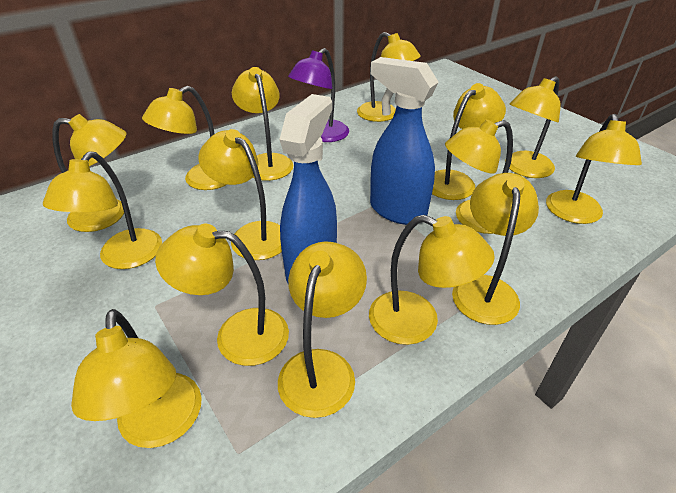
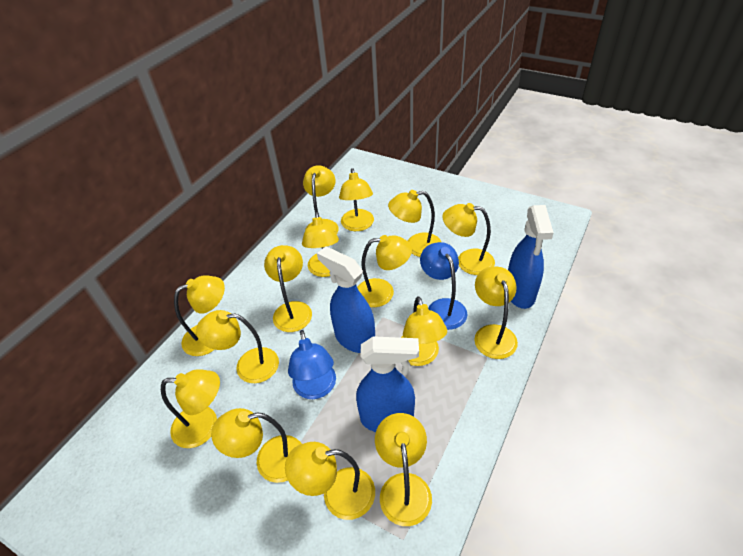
blue lamp: 0 -> 2
blue spray bottle: 2 -> 3
purple lamp: 1 -> 0

